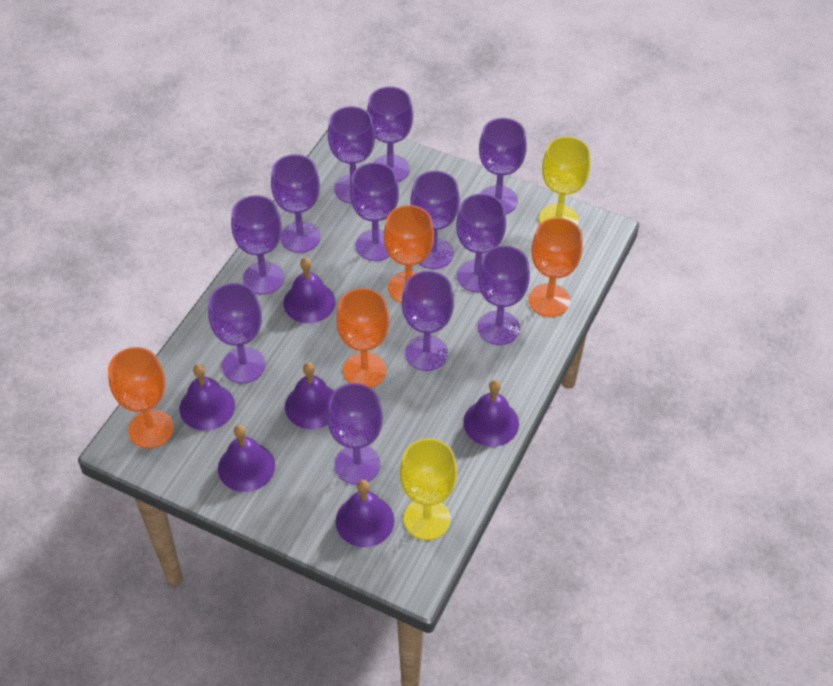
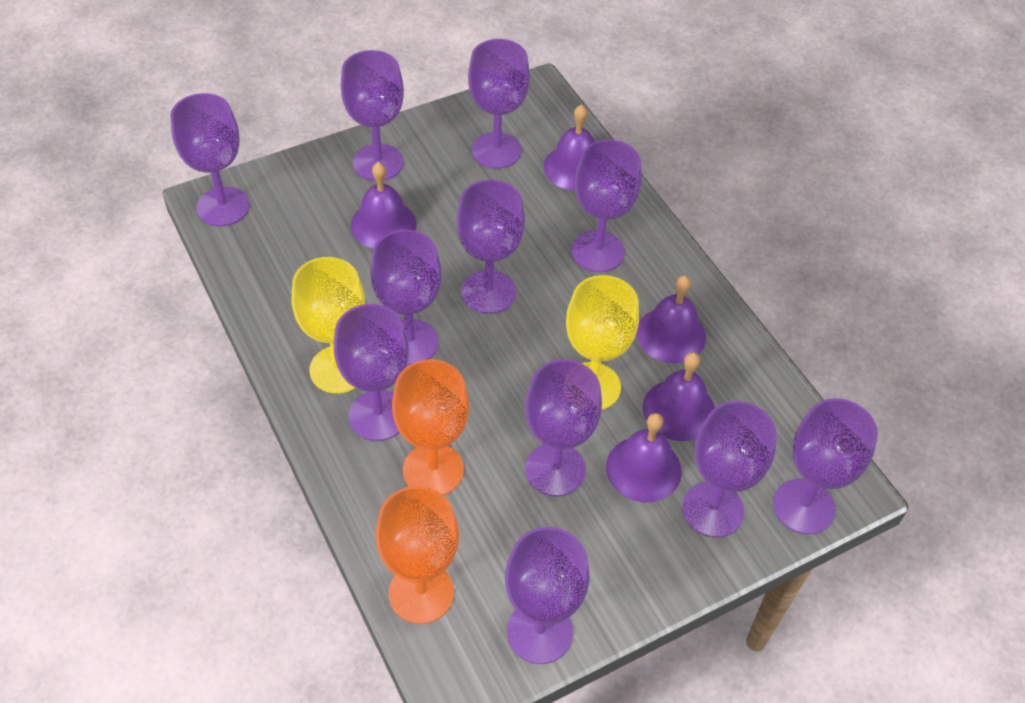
orange goblet: 4 -> 2
purple bell: 6 -> 5
purple goblet: 12 -> 11

